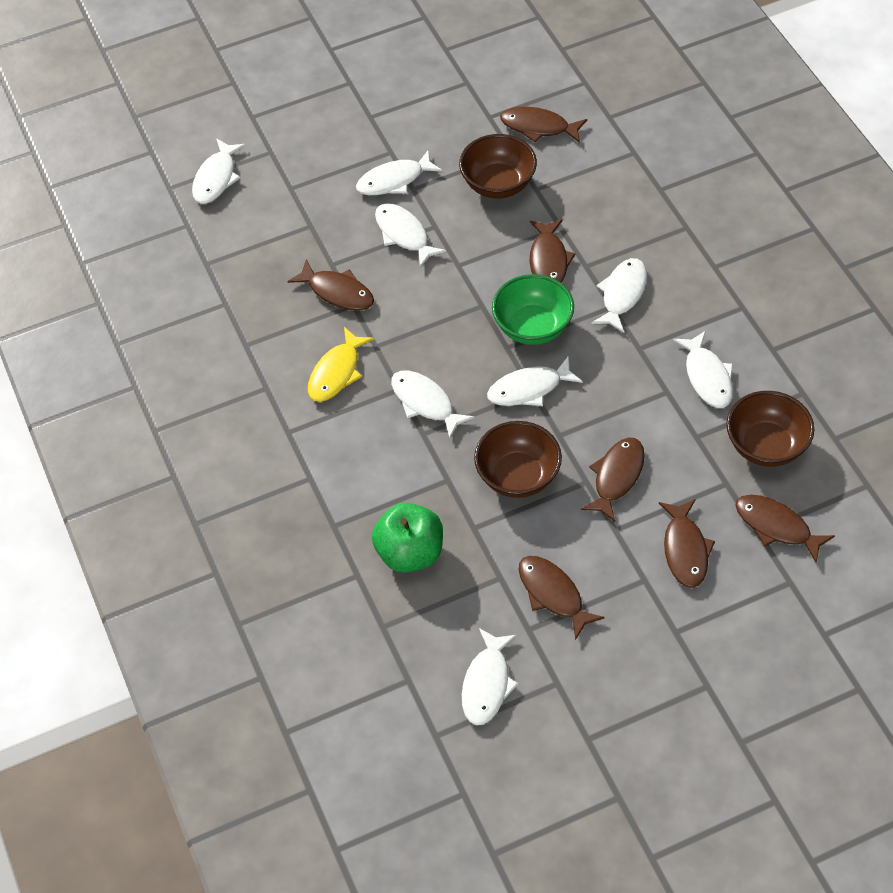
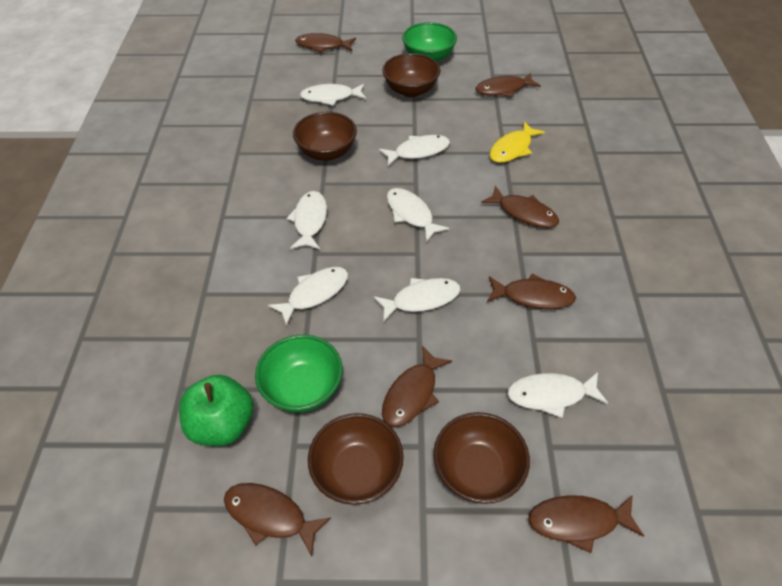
brown bowl: 3 -> 4
green bowl: 1 -> 2
white fish: 8 -> 7

